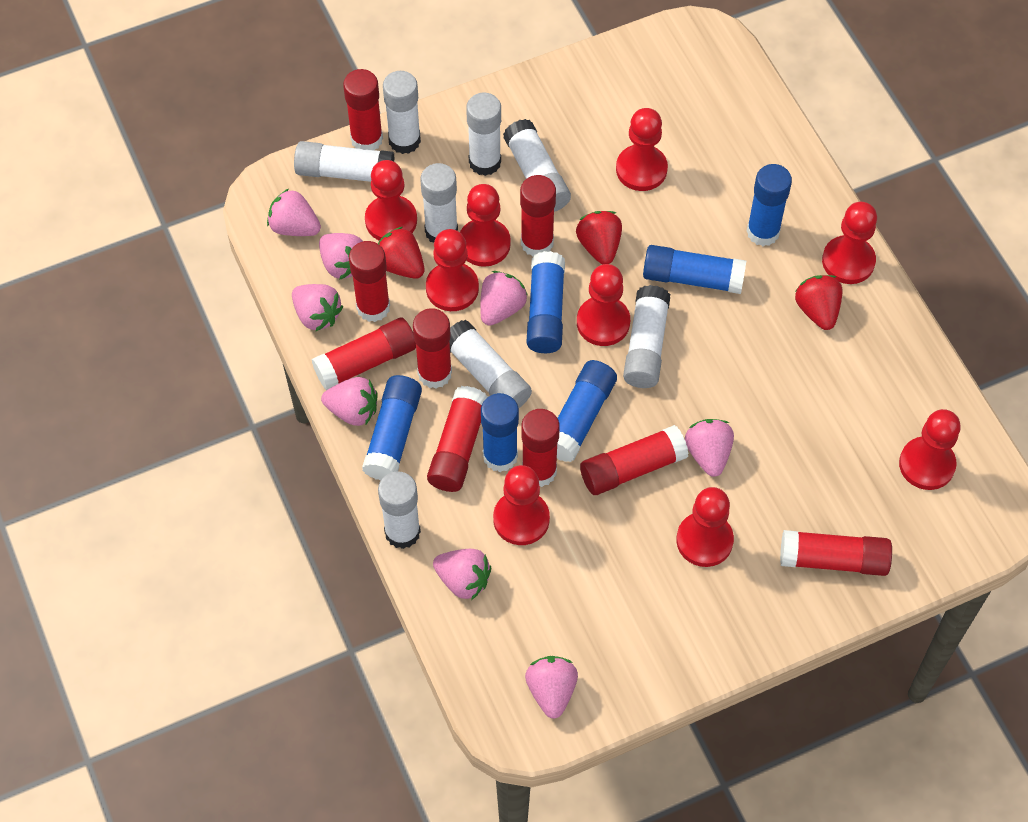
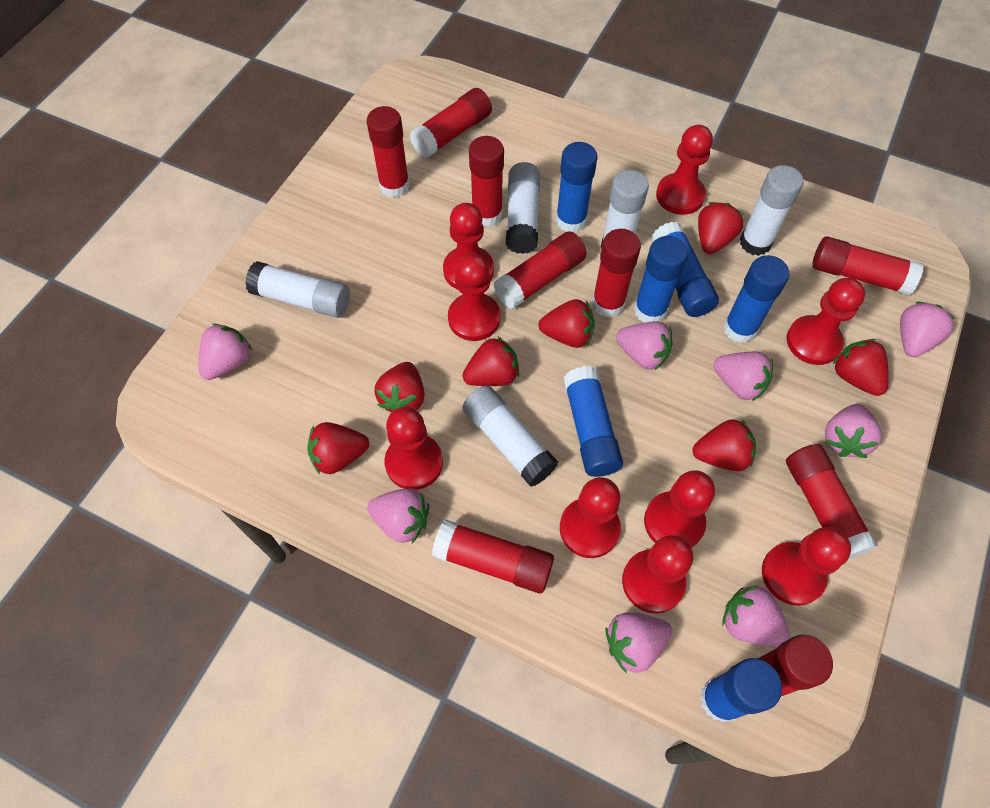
red strawberry: 3 -> 7
white glue stick: 8 -> 5

